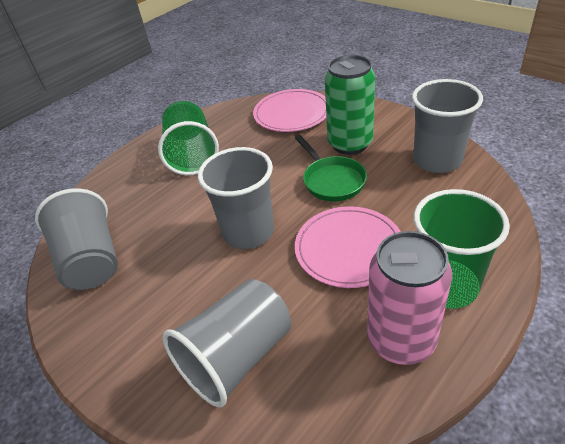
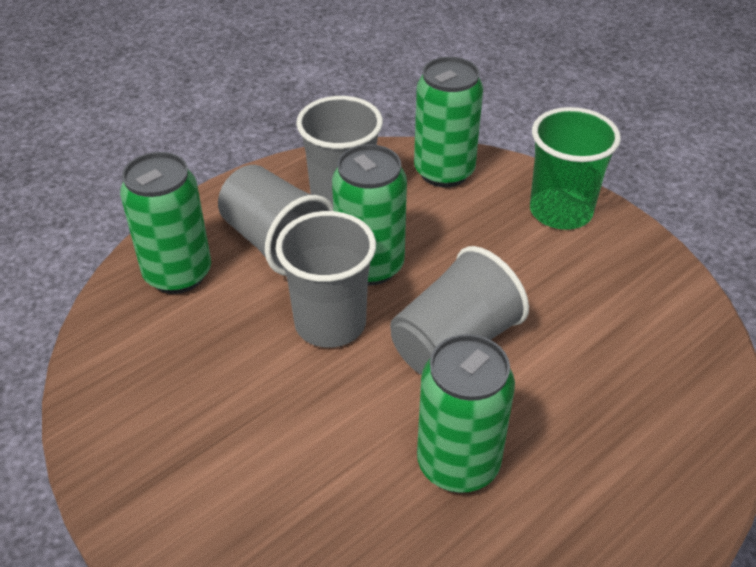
green can: 1 -> 4
green cup: 2 -> 1
green pan: 1 -> 0
pink can: 1 -> 0
pink plate: 2 -> 0

